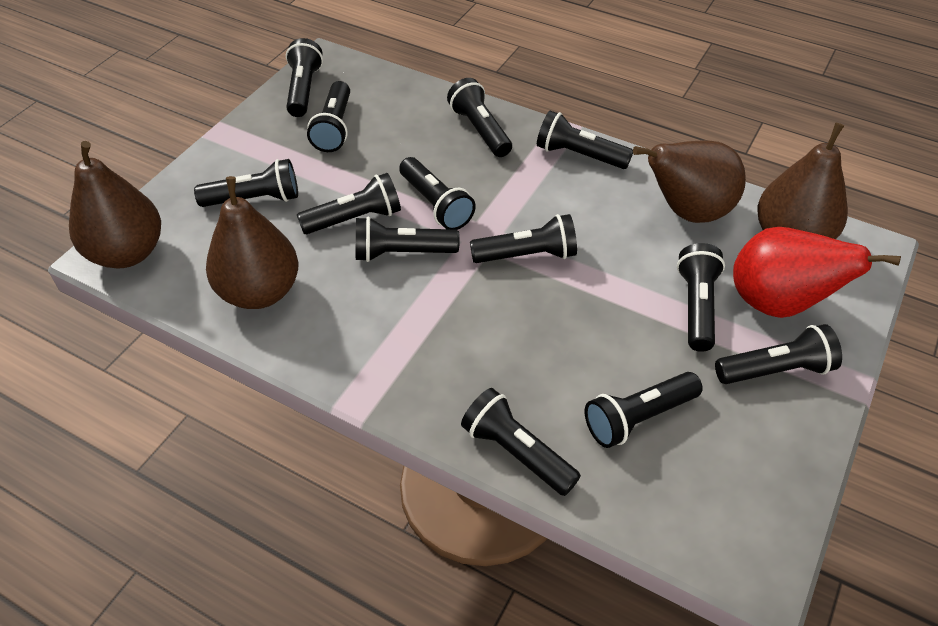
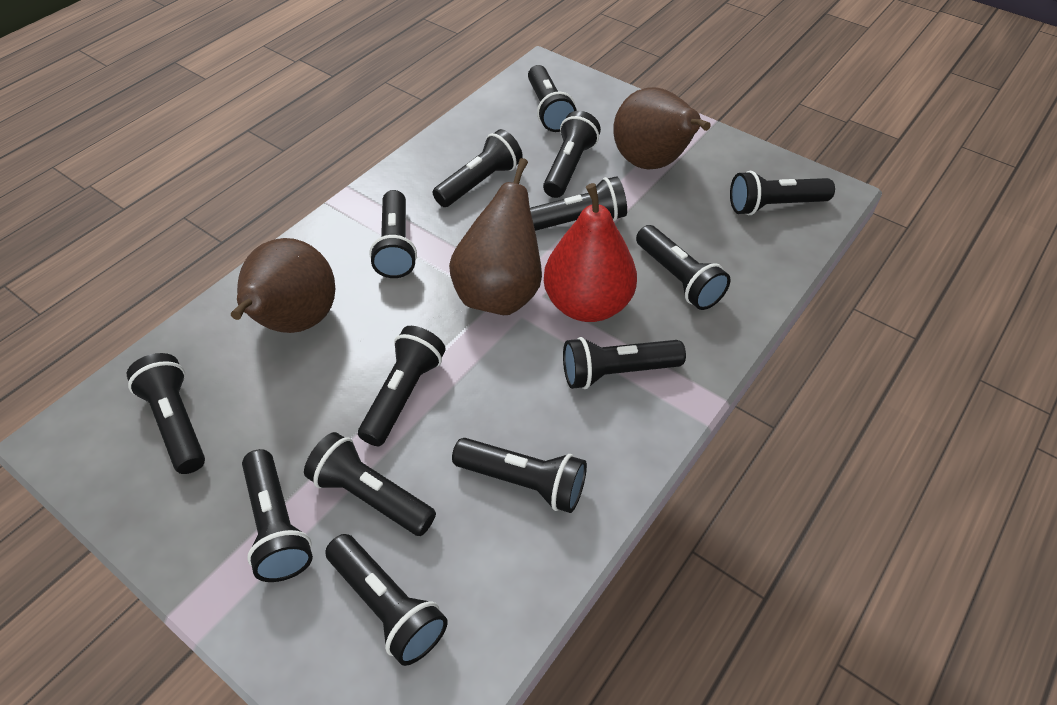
black flashlight: 13 -> 14
brown pear: 4 -> 3

